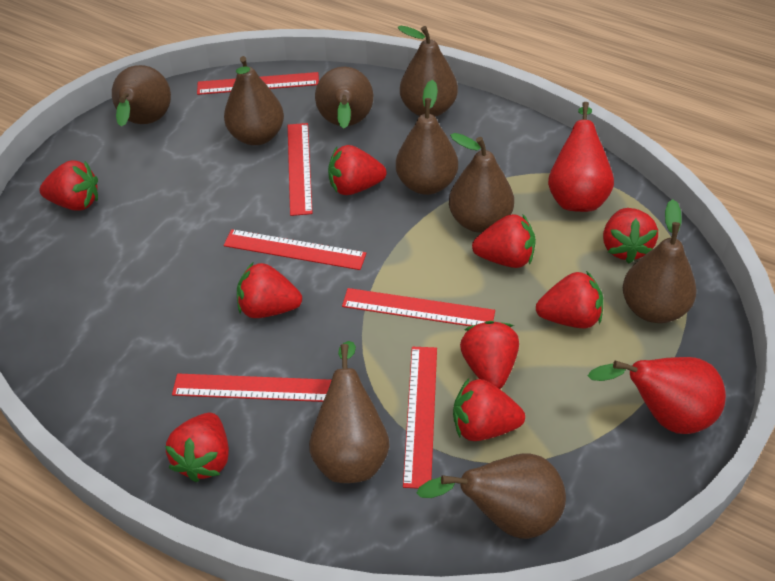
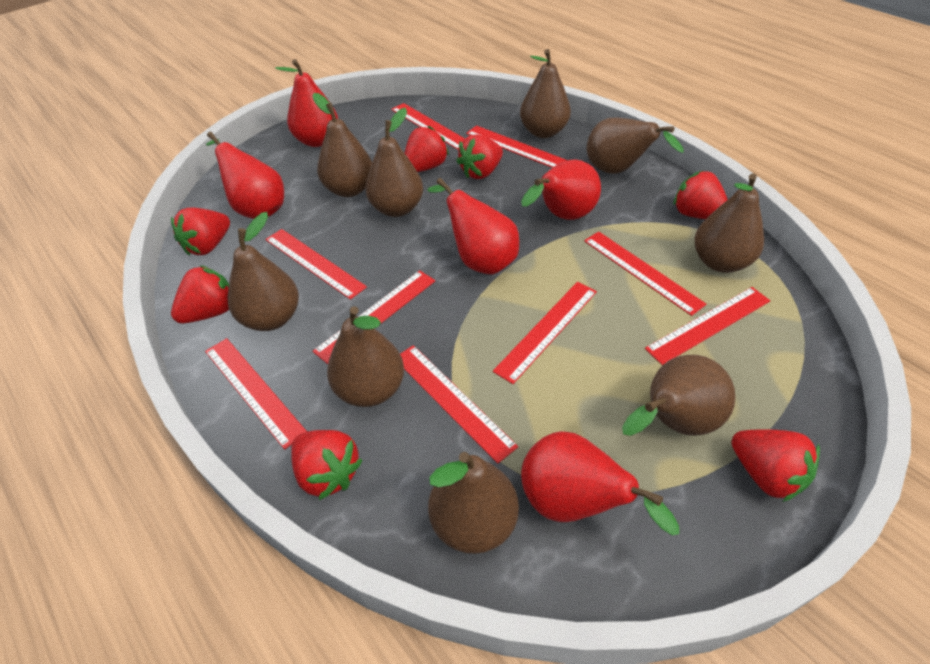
red pear: 2 -> 5
red ruler: 6 -> 9
red strawberry: 9 -> 7

